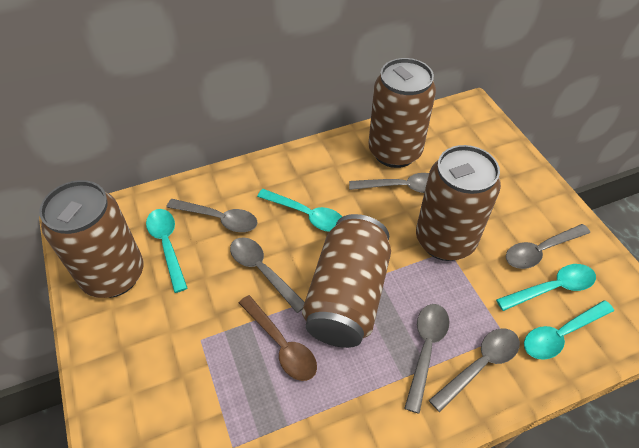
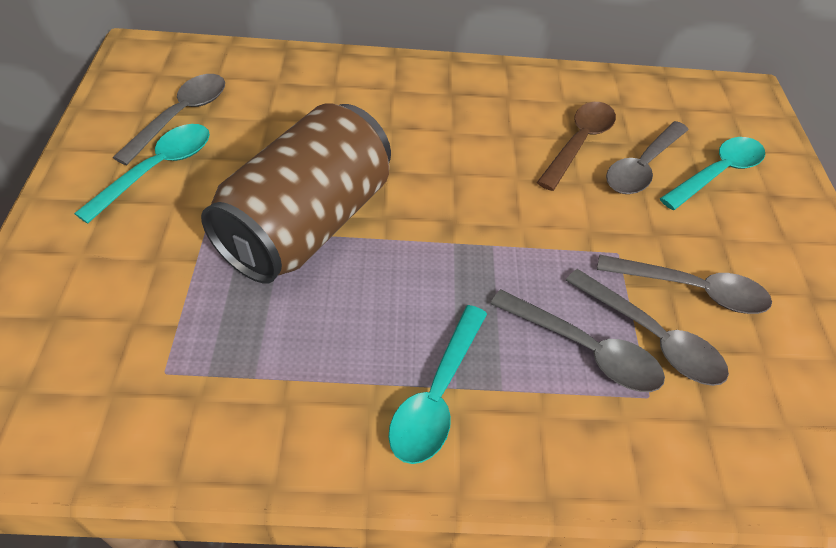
brown can: 4 -> 1
grey spoon: 6 -> 5
turquoise spoon: 4 -> 3

